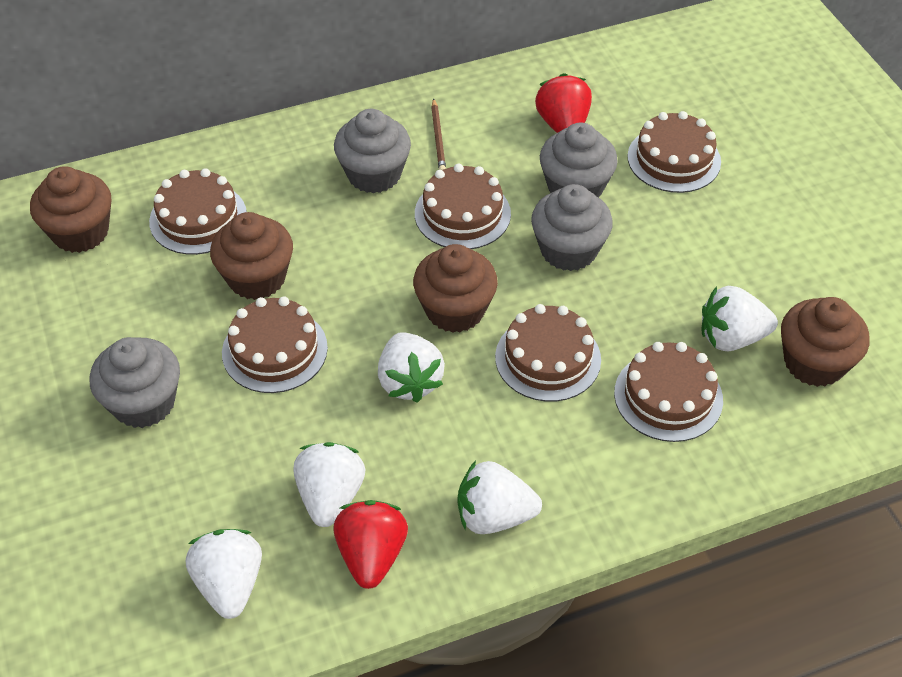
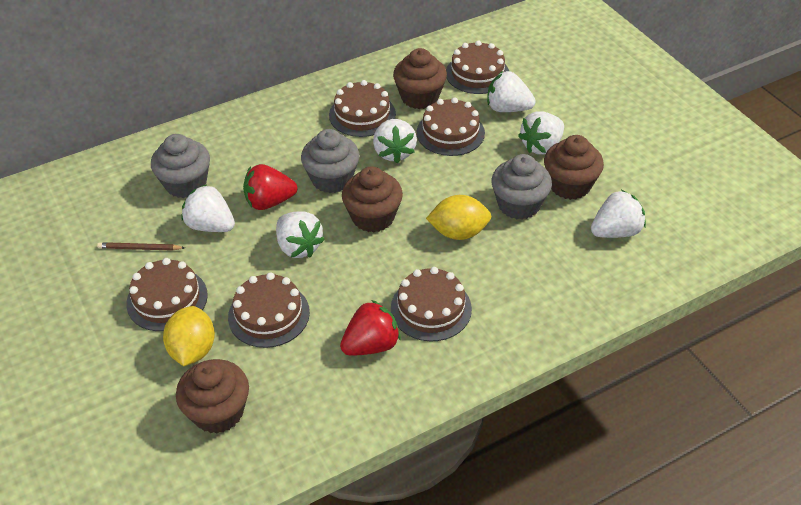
grey cupcake: 4 -> 3
white strawberry: 5 -> 6
yellow lemon: 0 -> 2

